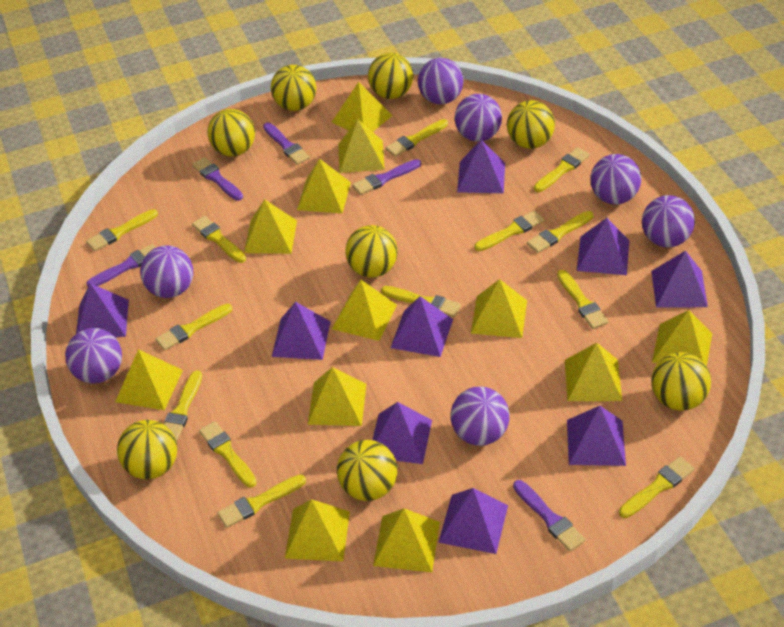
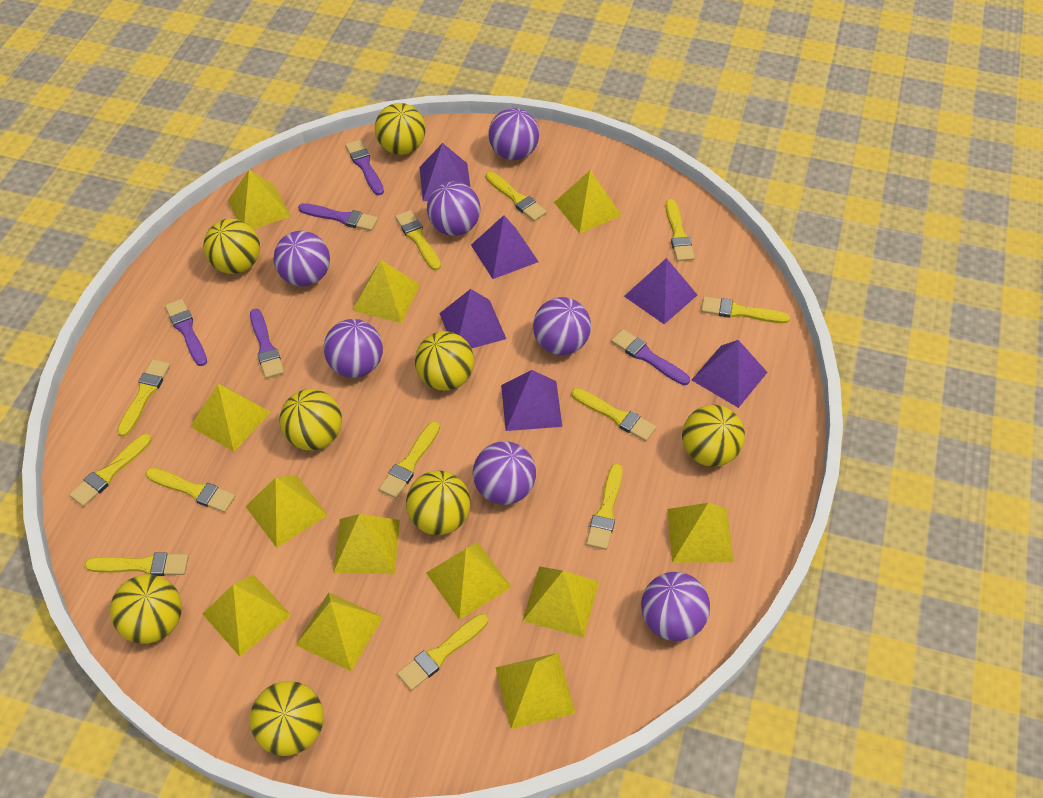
purple pyramid: 9 -> 6
yellow brush: 13 -> 12

